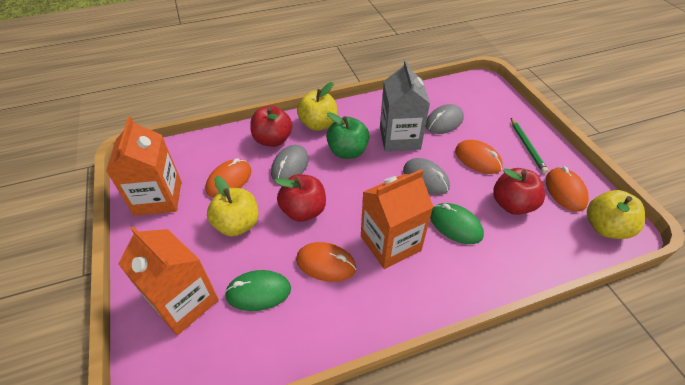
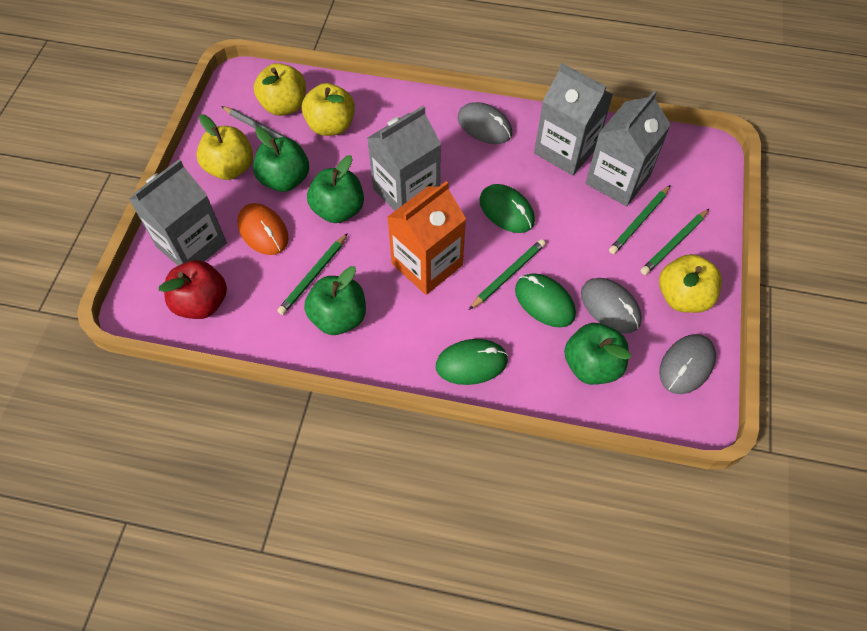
green apple: 1 -> 4
green mouse: 2 -> 3
green pencil: 1 -> 4
grey carton: 1 -> 4
grey pencil: 0 -> 1
orange carton: 3 -> 1
orange mouse: 4 -> 1
red apple: 3 -> 1
yellow apple: 3 -> 4

